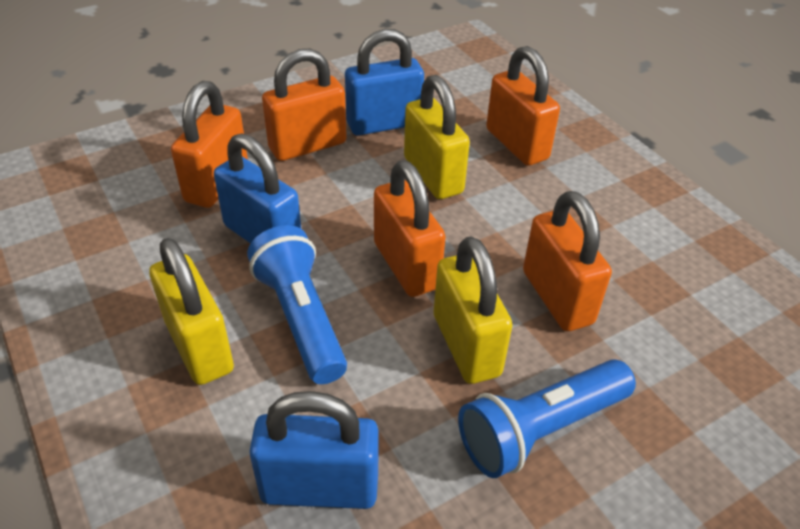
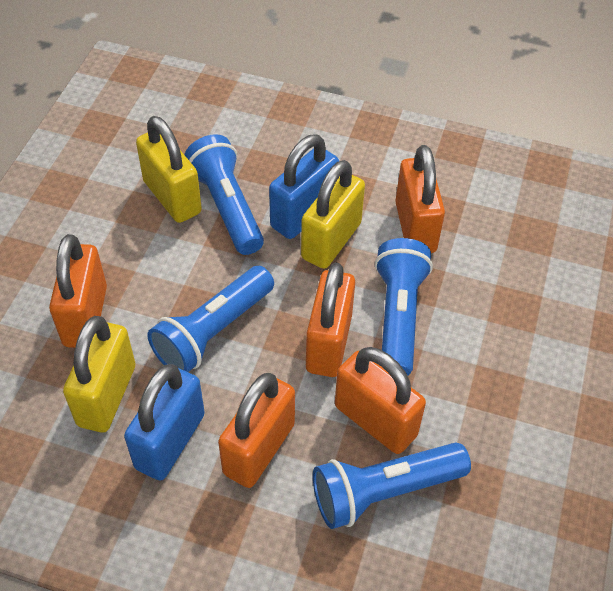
blue flashlight: 2 -> 4
blue padlock: 3 -> 2

